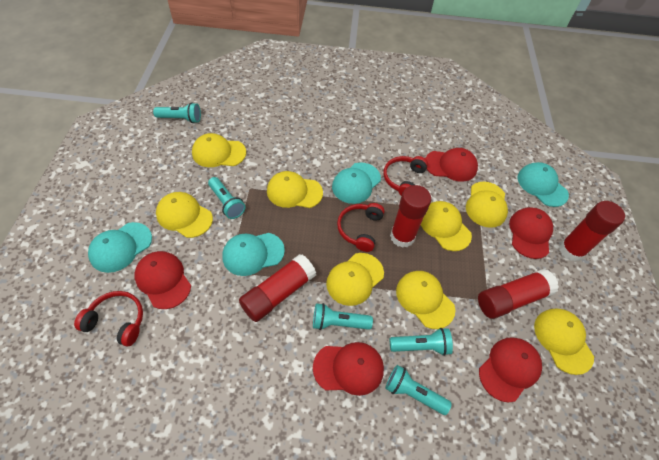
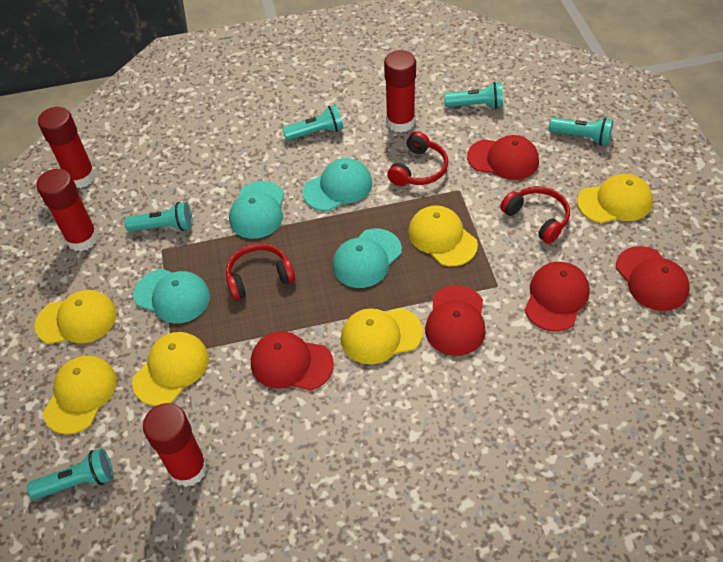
yellow cap: 8 -> 6

